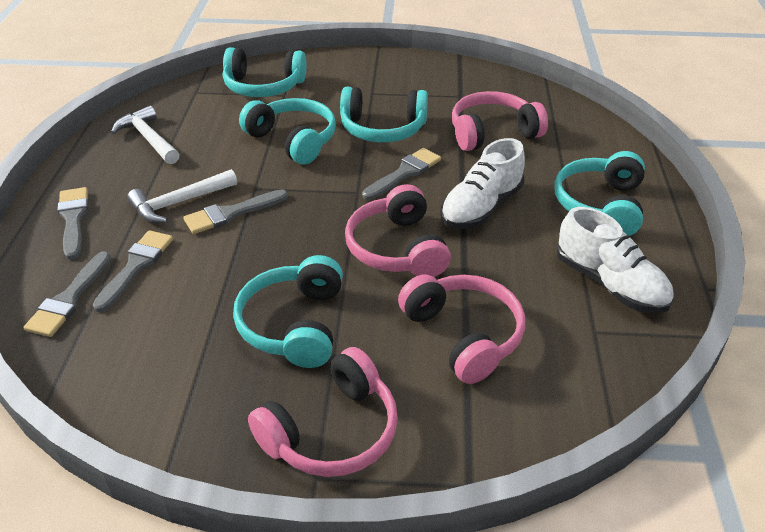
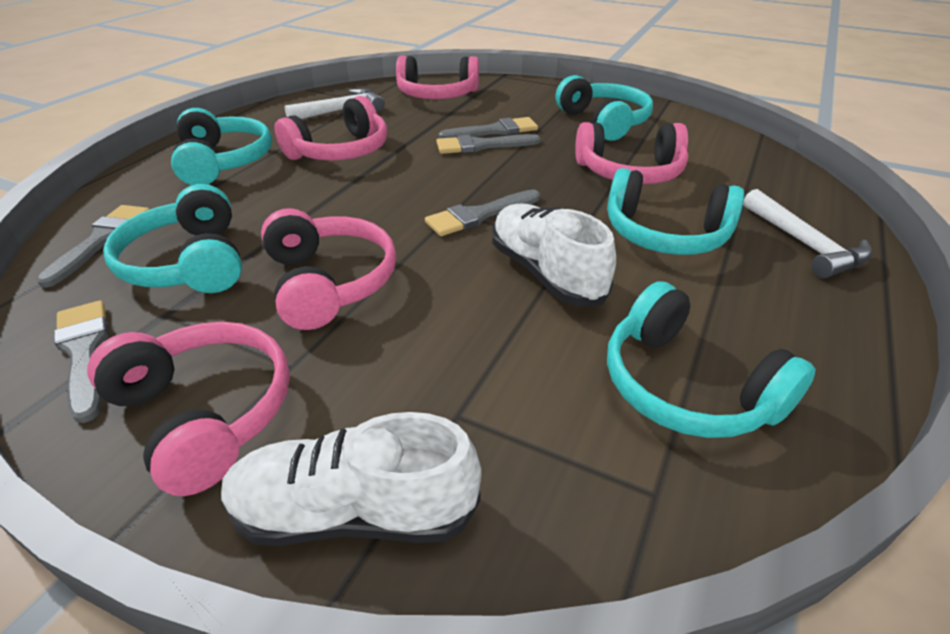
pink headphones: 4 -> 5

